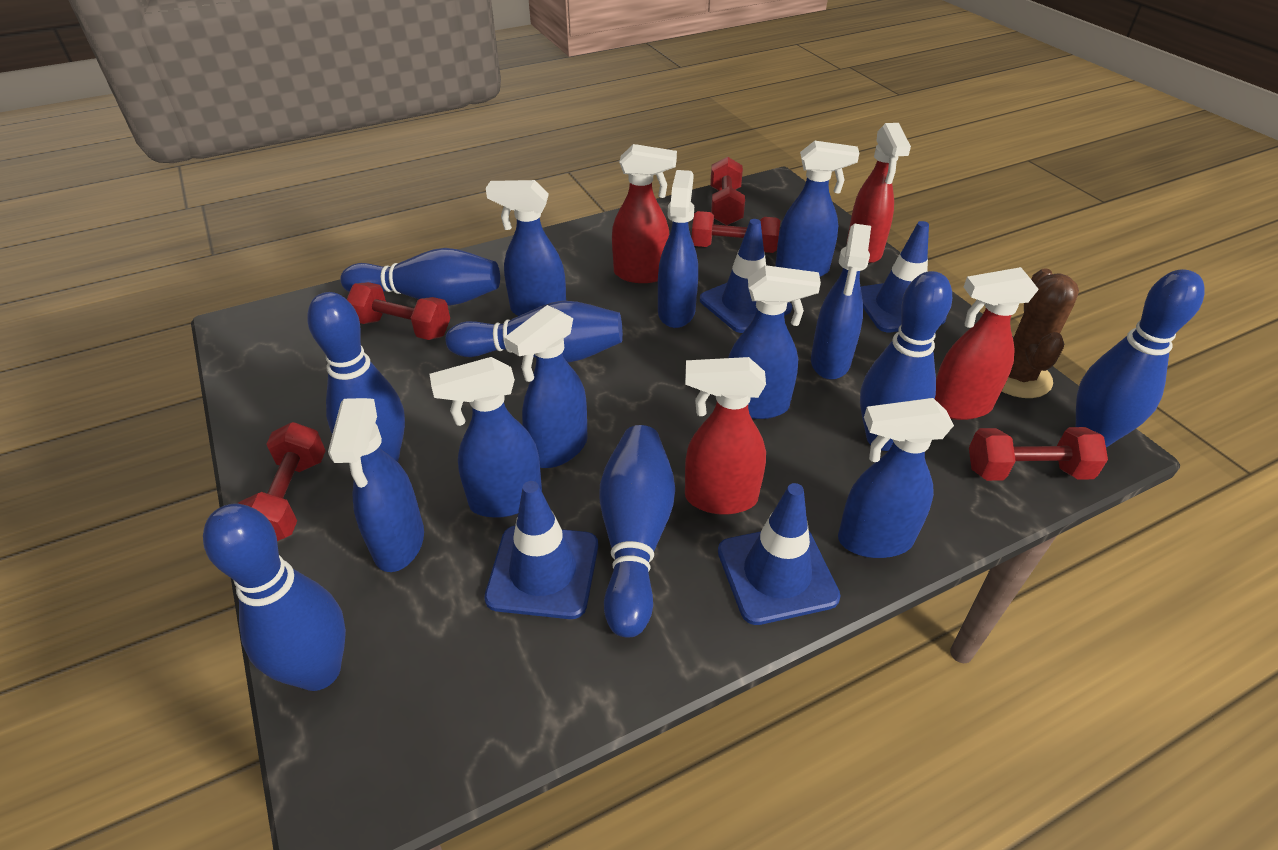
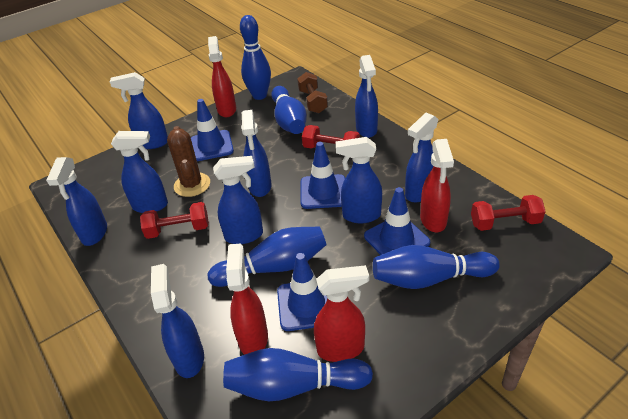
blue bowling pin: 7 -> 5
brown dumbbell: 0 -> 1
red dumbbell: 5 -> 3

